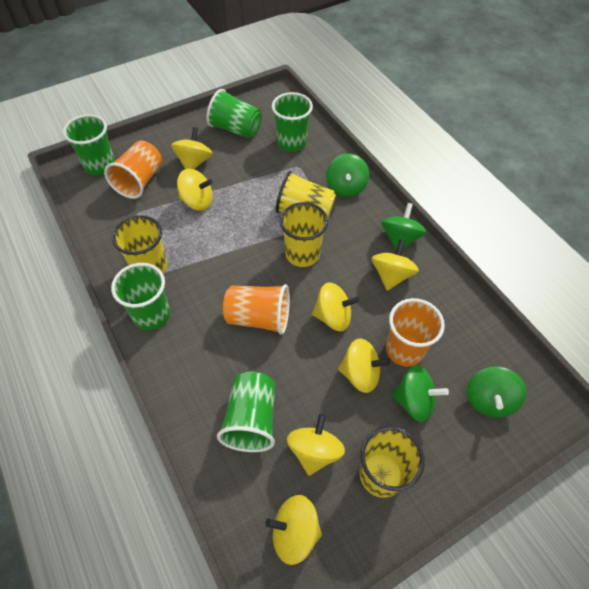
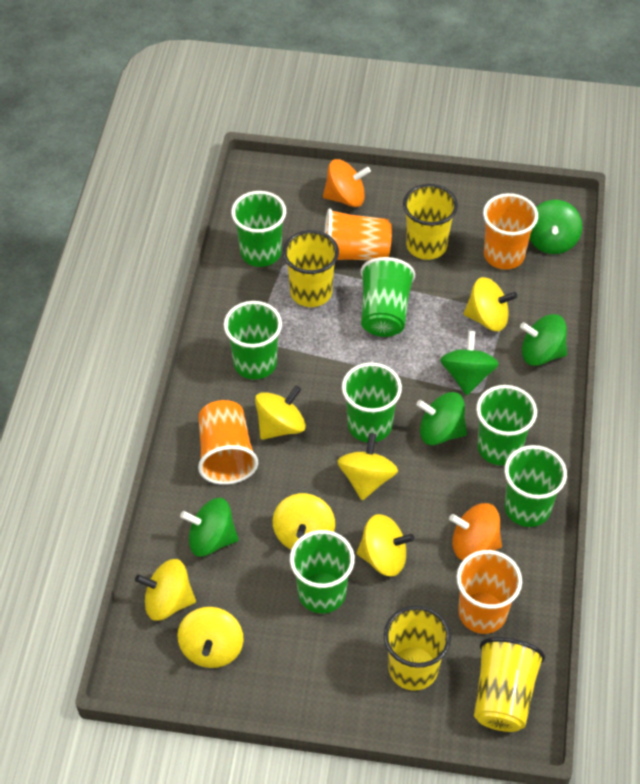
green cup: 5 -> 7
green spinning top: 4 -> 5
orange cup: 3 -> 4
orange spinning top: 0 -> 2

